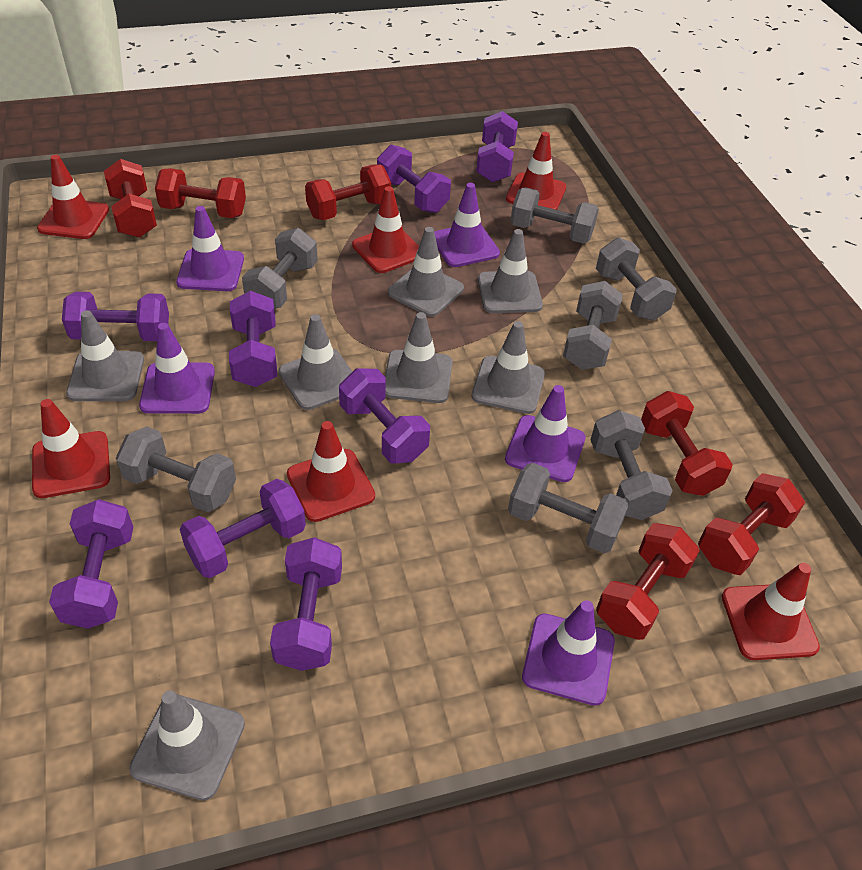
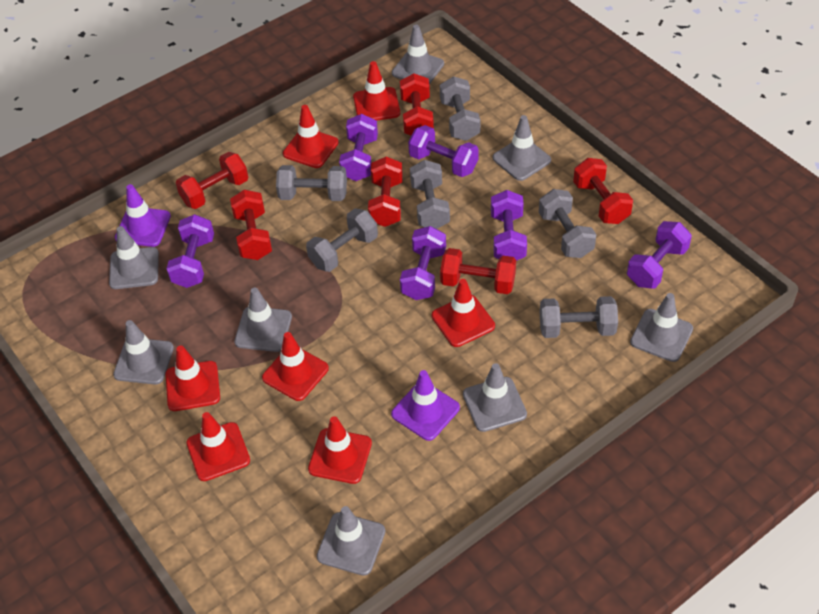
grey dumbbell: 7 -> 6
grey traffic cone: 7 -> 8
purple dumbbell: 8 -> 6
purple traffic cone: 5 -> 2
red traffic cone: 6 -> 7

